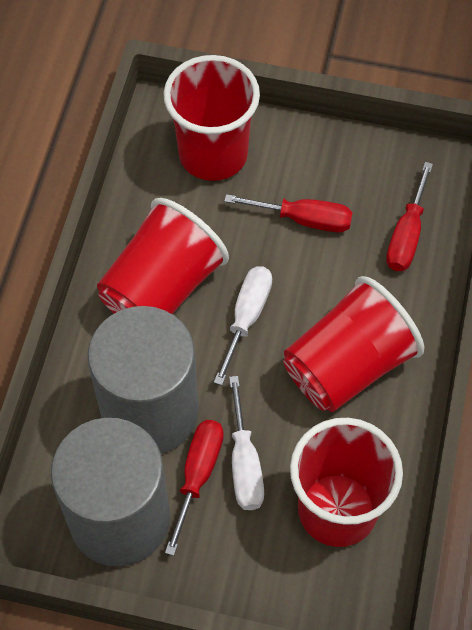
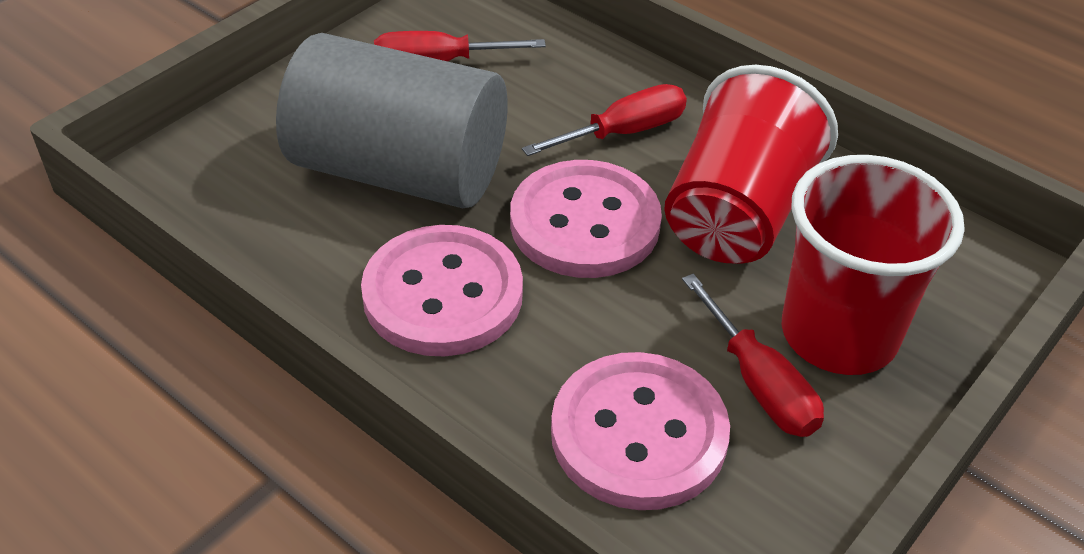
grey cylinder: 2 -> 1
pink button: 0 -> 3
red cup: 4 -> 2
white screwdriver: 2 -> 0

